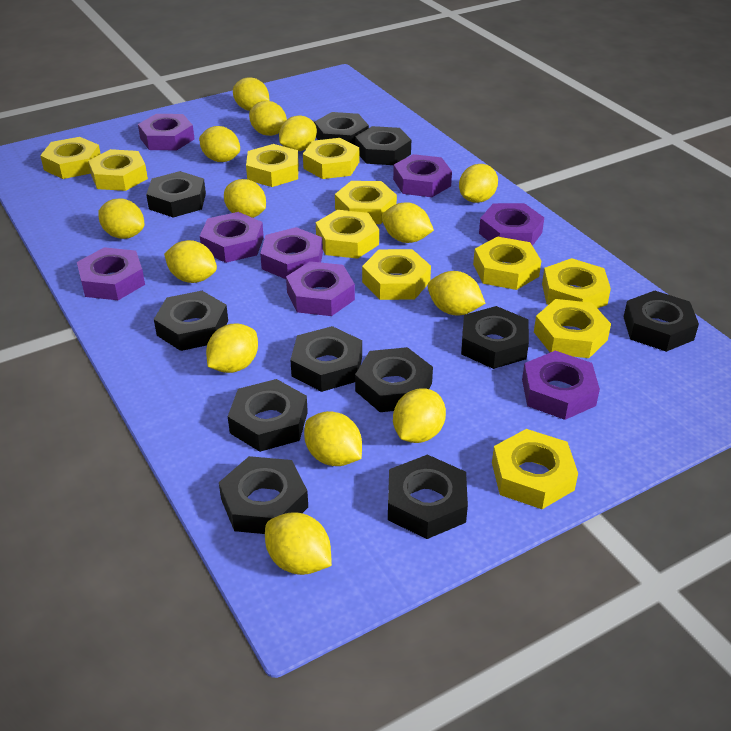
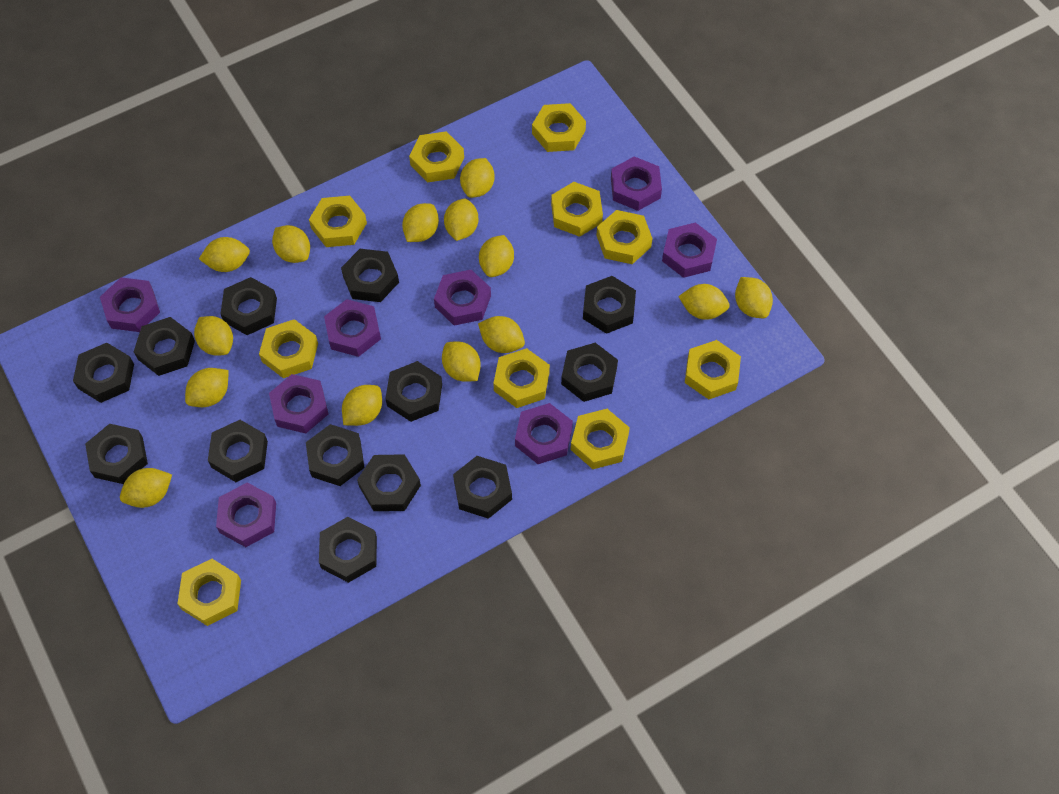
black nut: 11 -> 13
yellow nut: 11 -> 10

